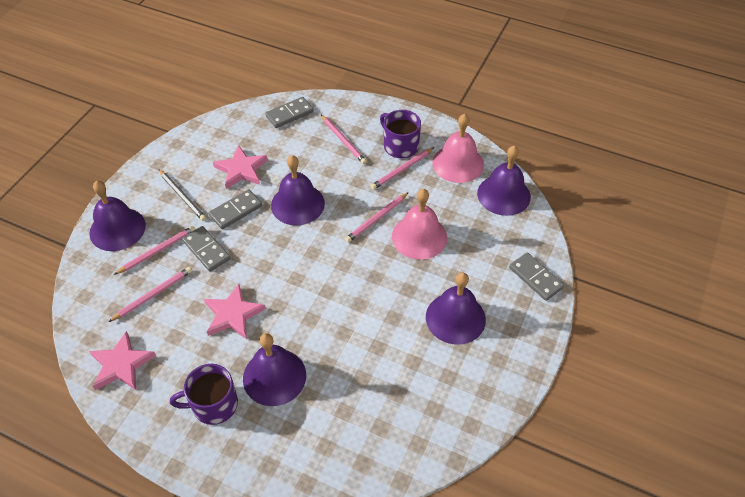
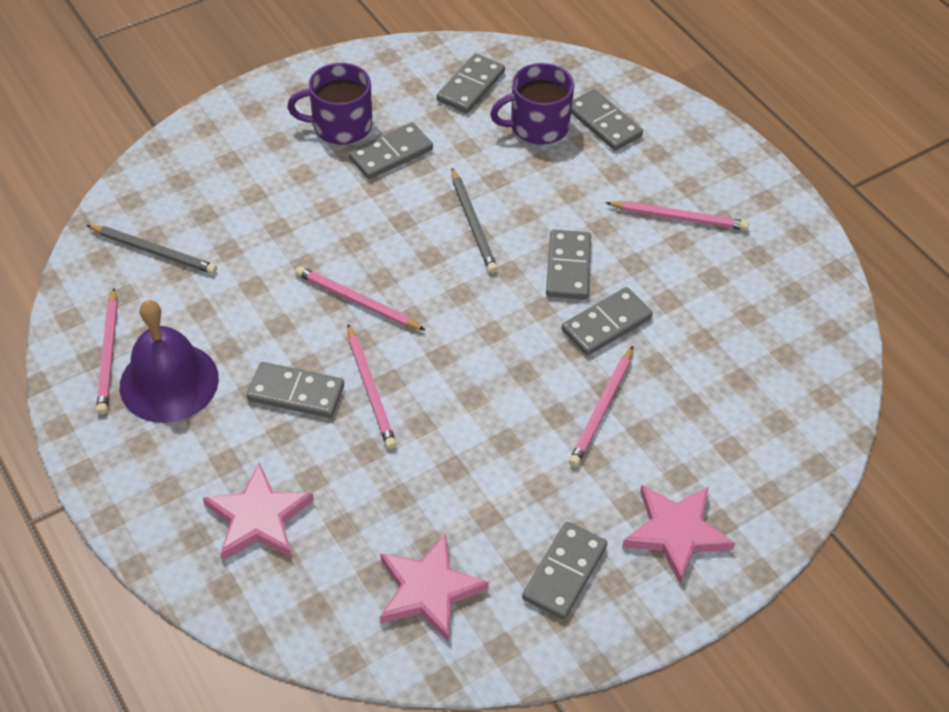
grey domino: 4 -> 7
grey pencil: 1 -> 2
pink bell: 2 -> 0
purple bell: 5 -> 1

